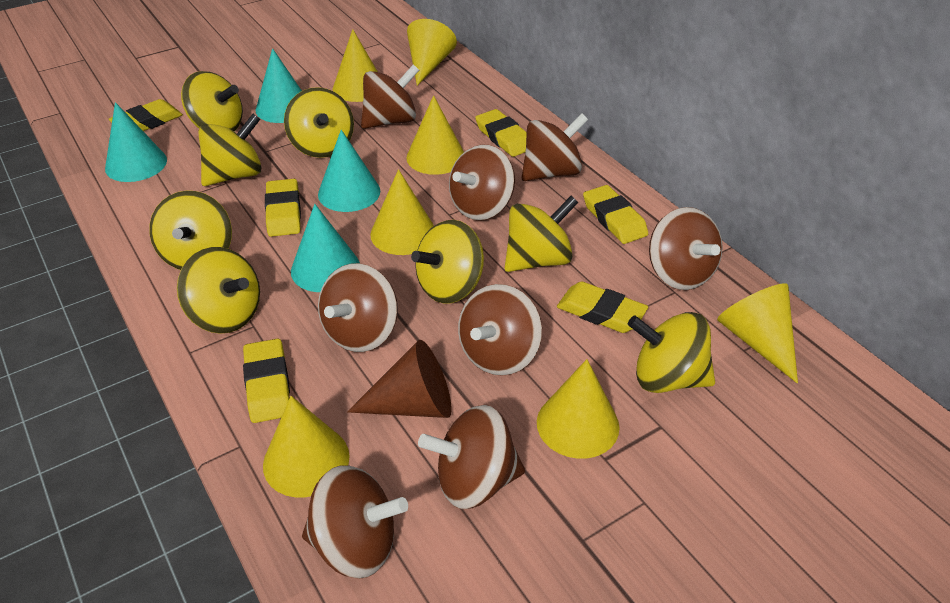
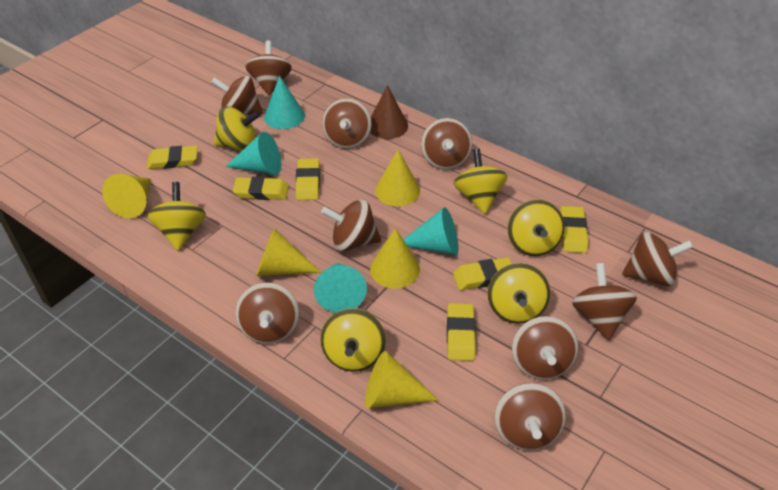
brown spinning top: 8 -> 10
yellow cone: 7 -> 5
yellow spinning top: 8 -> 6

